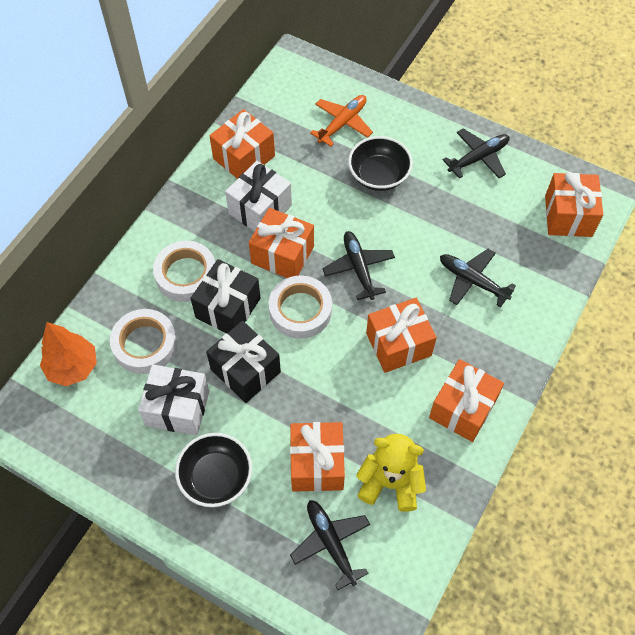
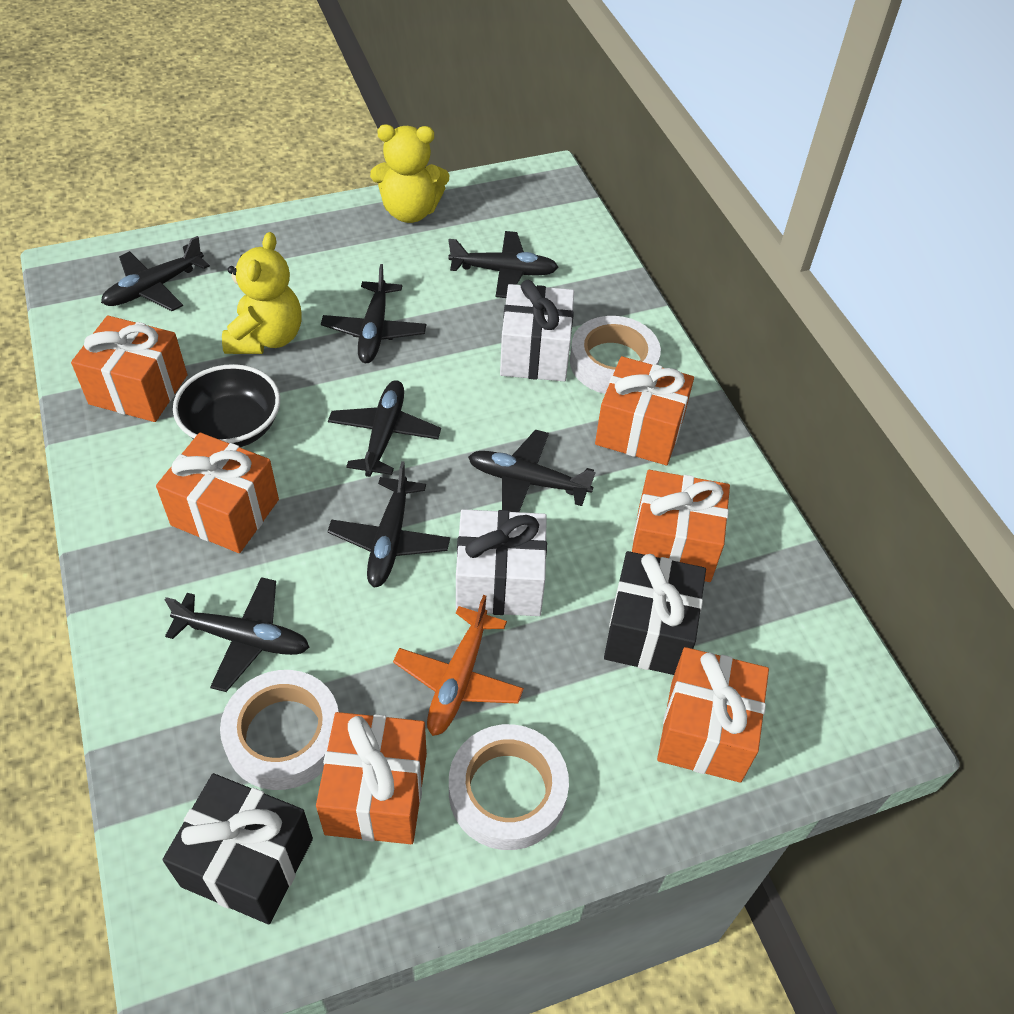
black bowl: 2 -> 1
black plane: 4 -> 7
orange tree: 1 -> 0
yellow teddy bear: 1 -> 2

